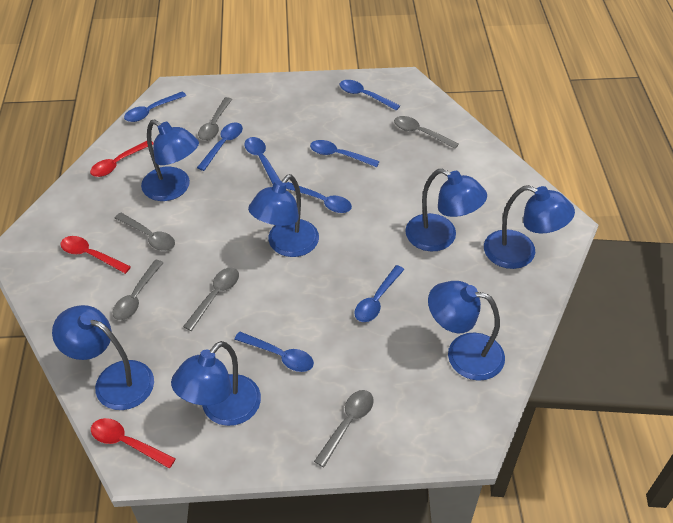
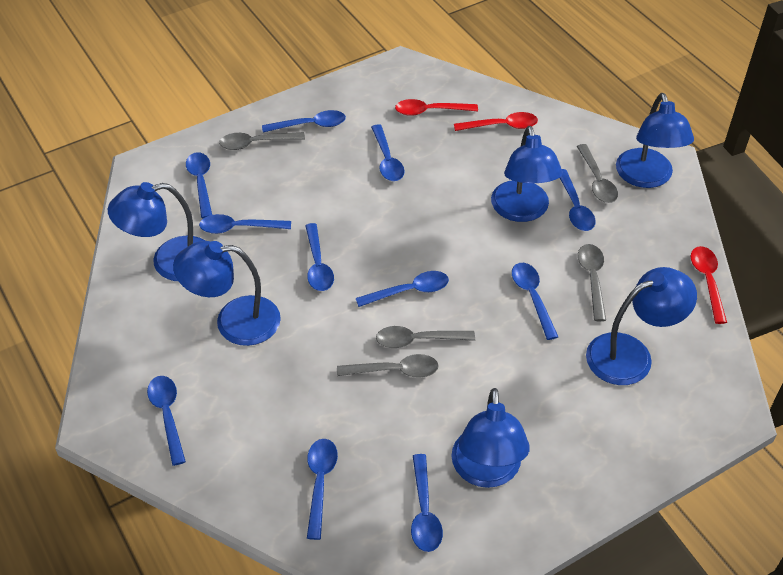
blue lamp: 7 -> 6
blue spoon: 8 -> 11
grey spoon: 6 -> 5

